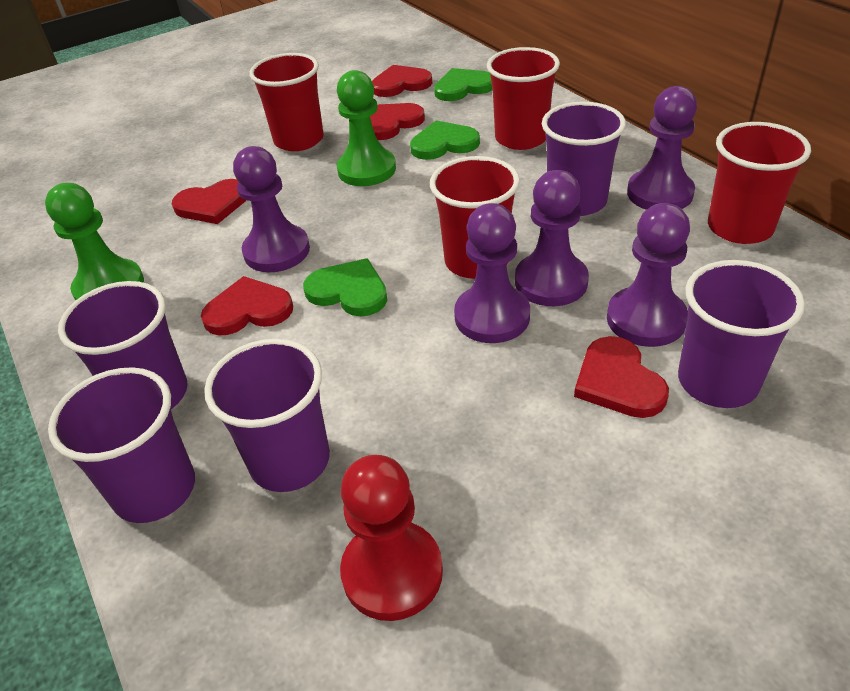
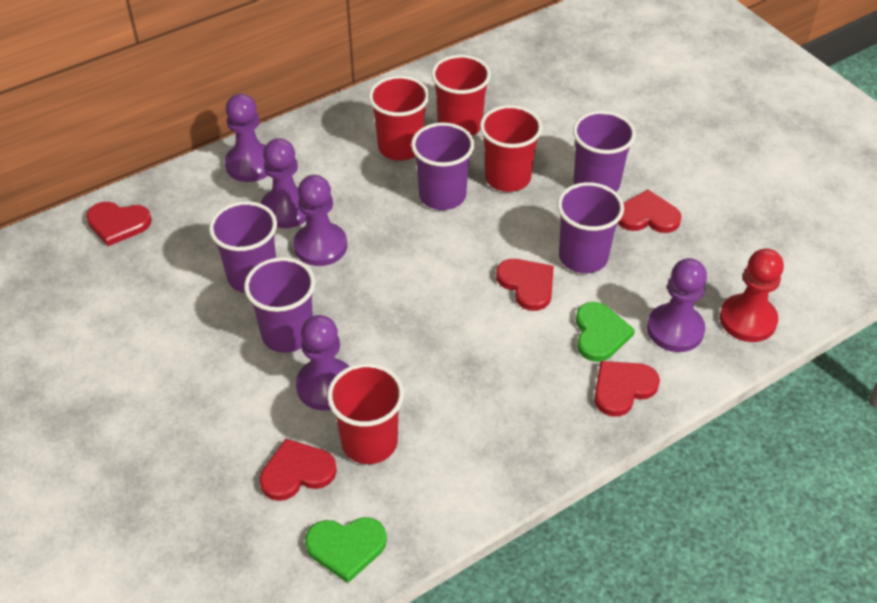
green heart: 3 -> 2
green pawn: 2 -> 0

